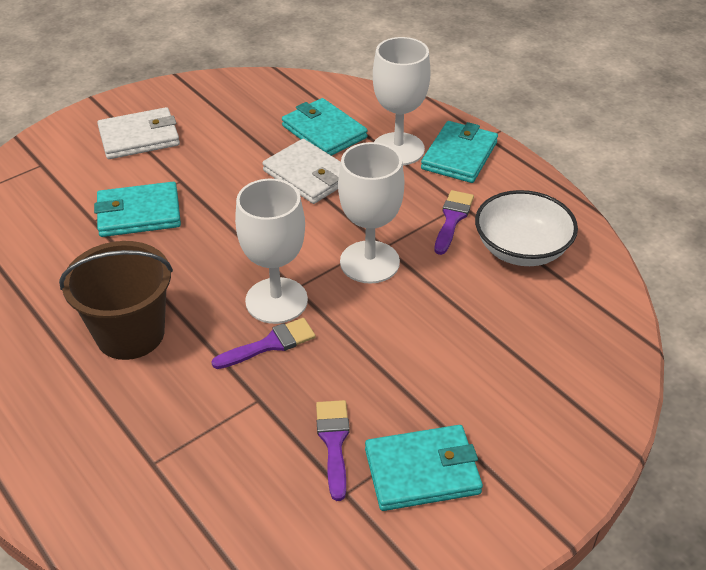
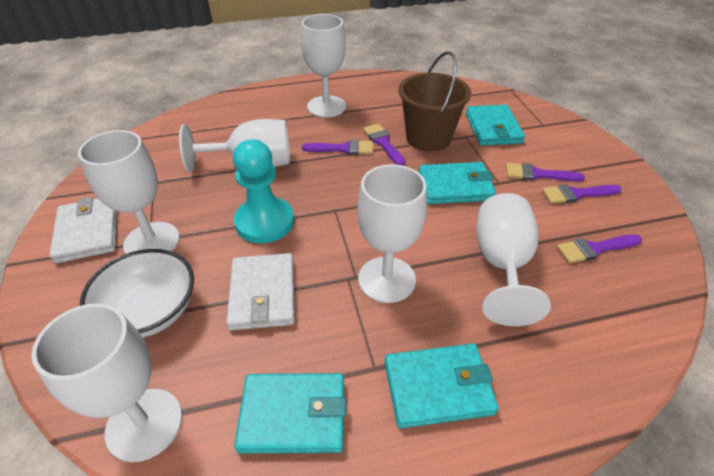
purple brush: 3 -> 5
turquoise pawn: 0 -> 1
white goblet: 3 -> 6

